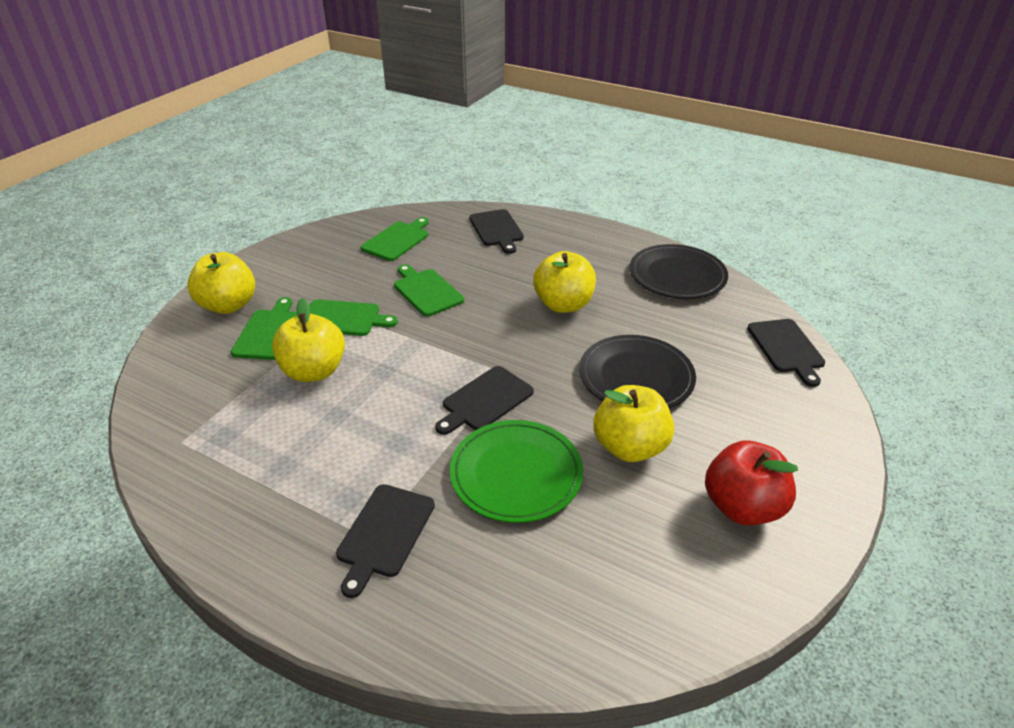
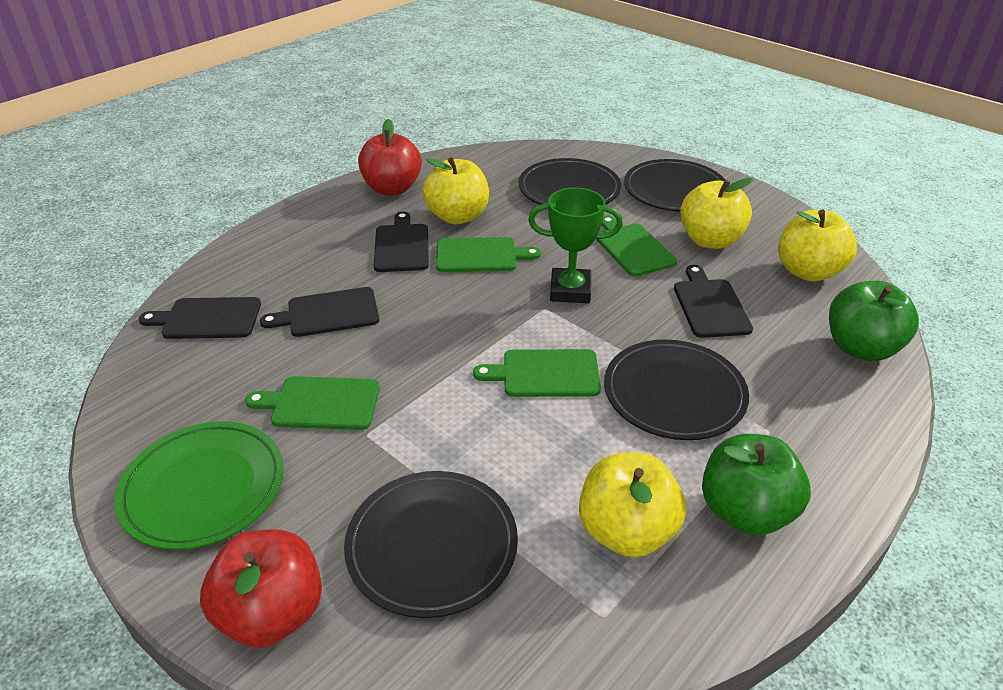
black plate: 2 -> 4
green apple: 0 -> 2
green trophy: 0 -> 1
red apple: 1 -> 2

